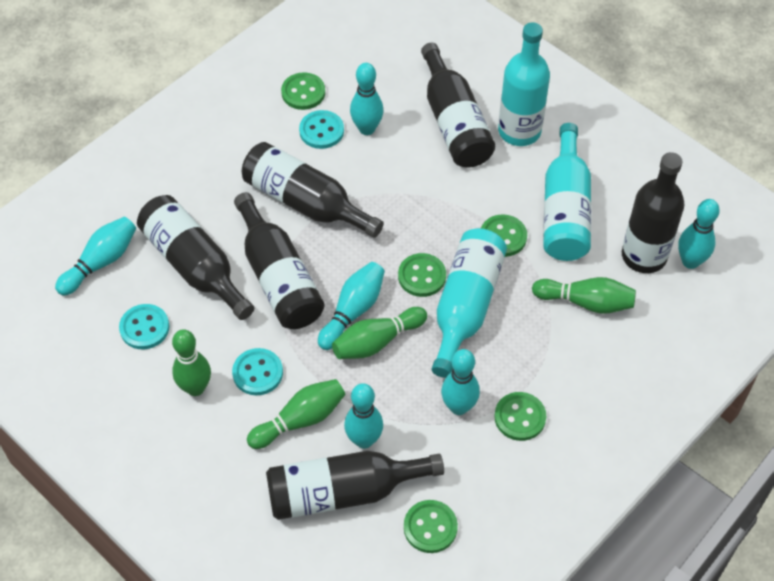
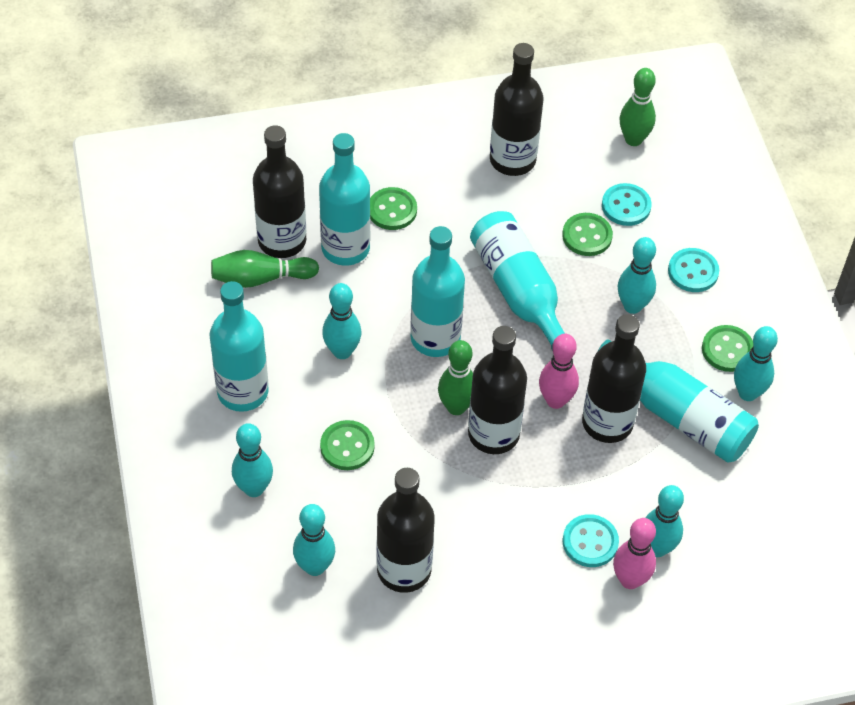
black bottle: 6 -> 5
green bowling pin: 4 -> 3
green button: 5 -> 4
pink bowling pin: 0 -> 2
turquoise bottle: 3 -> 5

